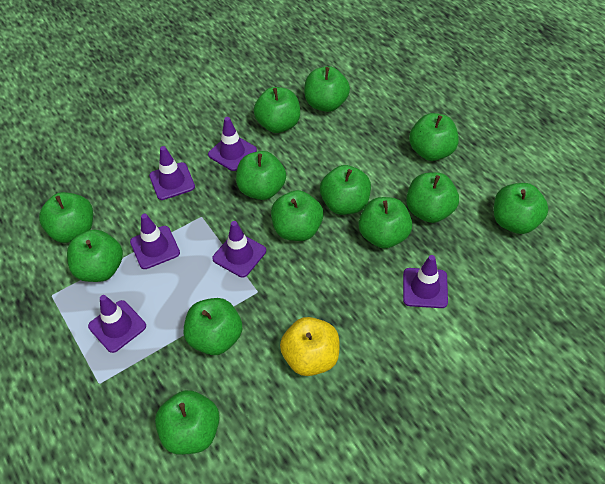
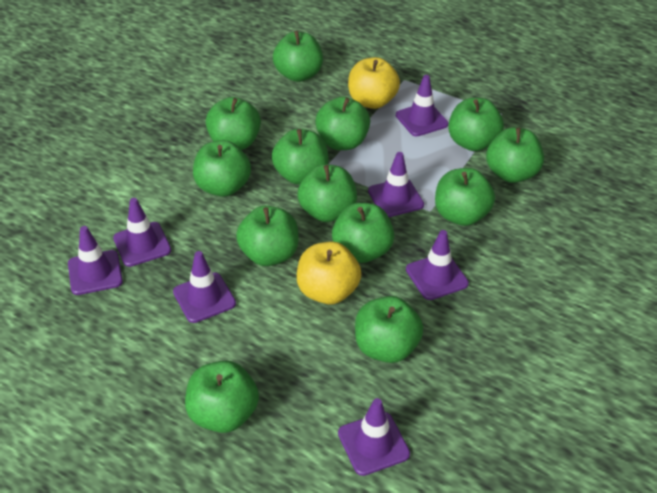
purple traffic cone: 6 -> 7
yellow apple: 1 -> 2

